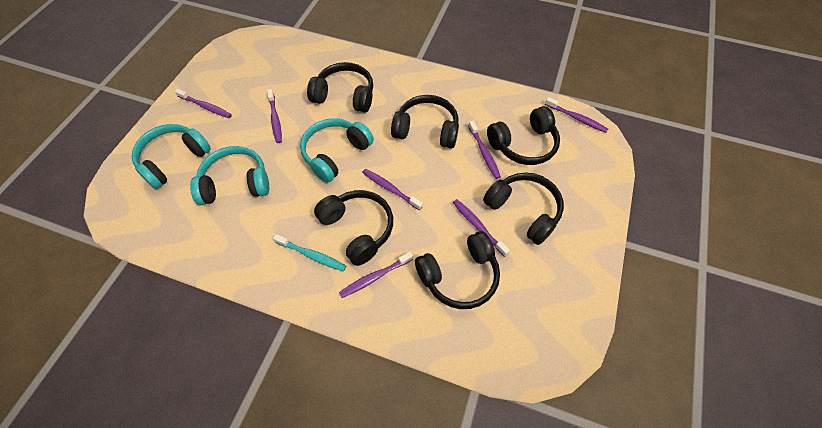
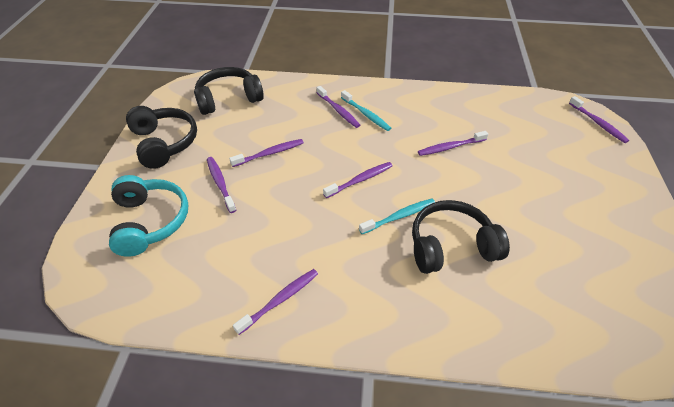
black headphones: 6 -> 3
turquoise headphones: 3 -> 1
turquoise toothbrush: 1 -> 2

